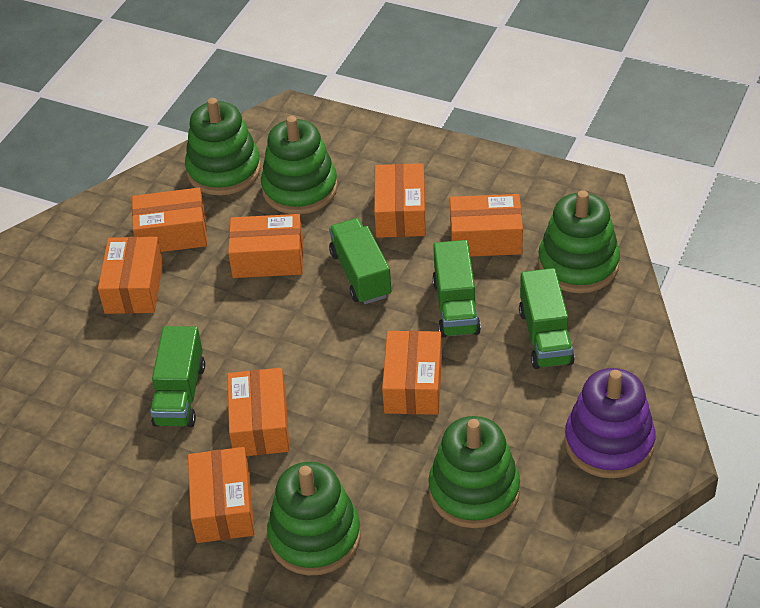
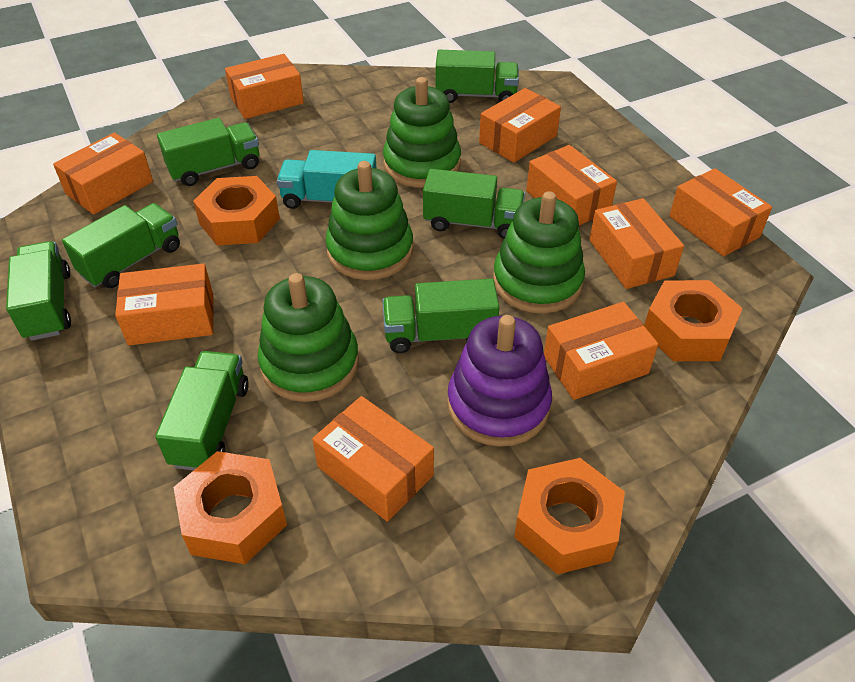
green stacking toy: 5 -> 4
green truck: 4 -> 7
orange box: 8 -> 9
orange nut: 0 -> 4
turquoise truck: 0 -> 1

